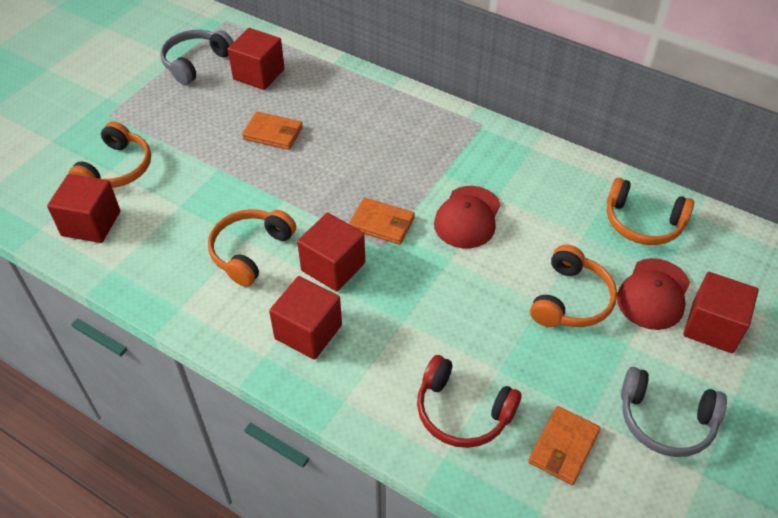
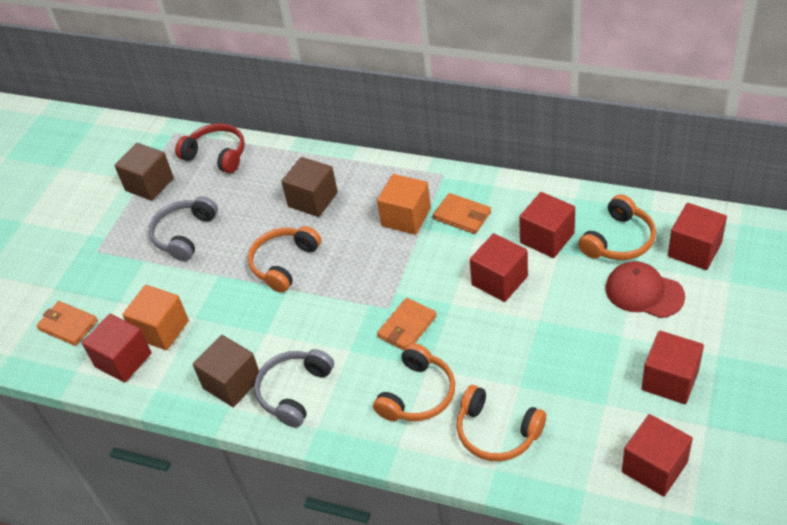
brown cube: 0 -> 3
orange cube: 0 -> 2
red cap: 2 -> 1
red cube: 5 -> 6

